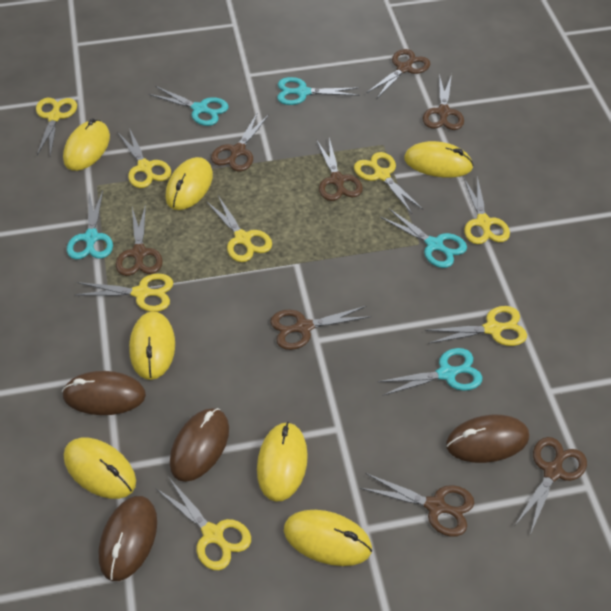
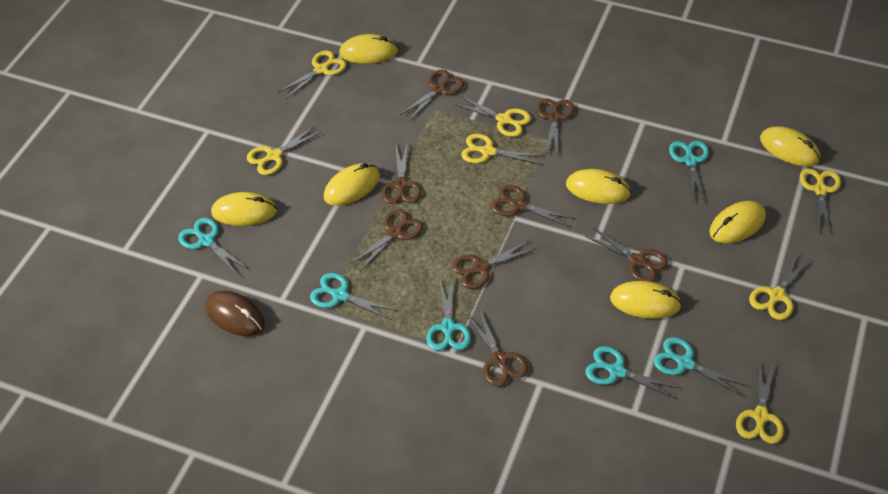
brown mouse: 4 -> 1
turquoise scissors: 5 -> 6
yellow scissors: 8 -> 7

